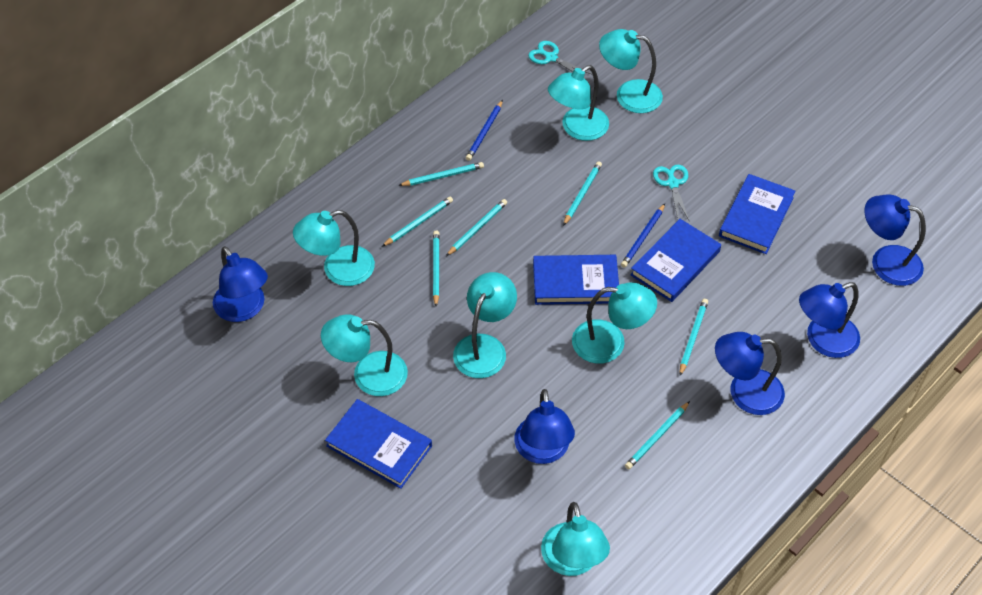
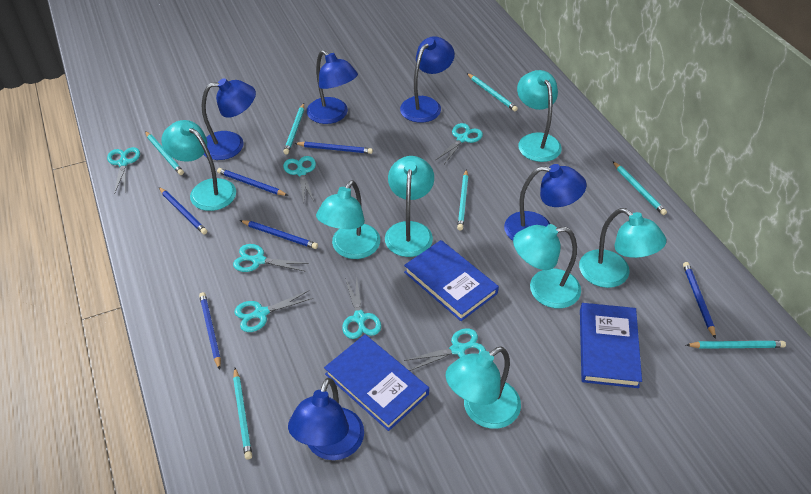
blue book: 4 -> 3
blue pencil: 2 -> 6
turquoise scissors: 2 -> 7

